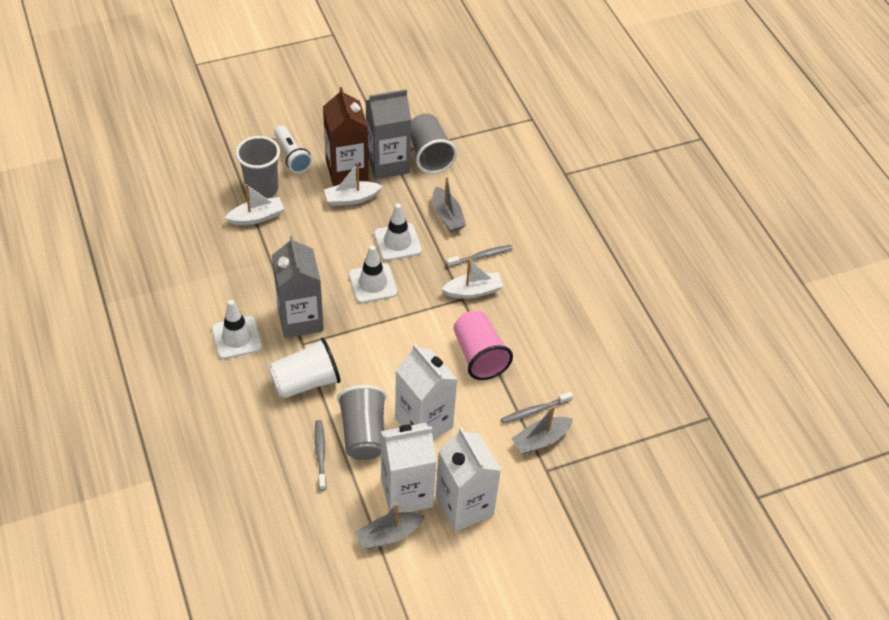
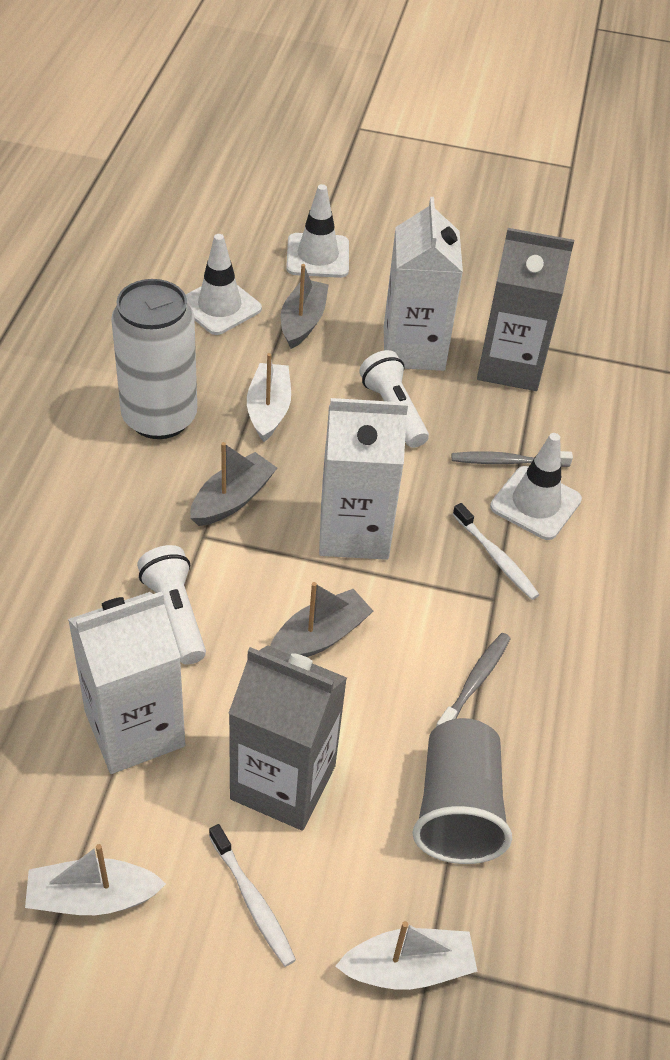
brown carton: 1 -> 0
grey cup: 3 -> 1
grey toothbrush: 3 -> 2
pink cup: 1 -> 0
white can: 0 -> 1
white cup: 1 -> 0
white flashlight: 1 -> 2
white toothbrush: 0 -> 2

